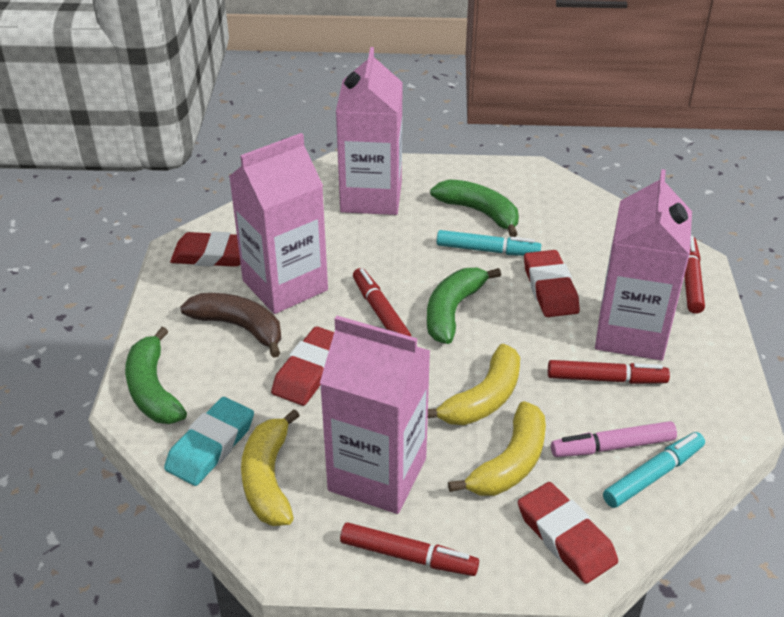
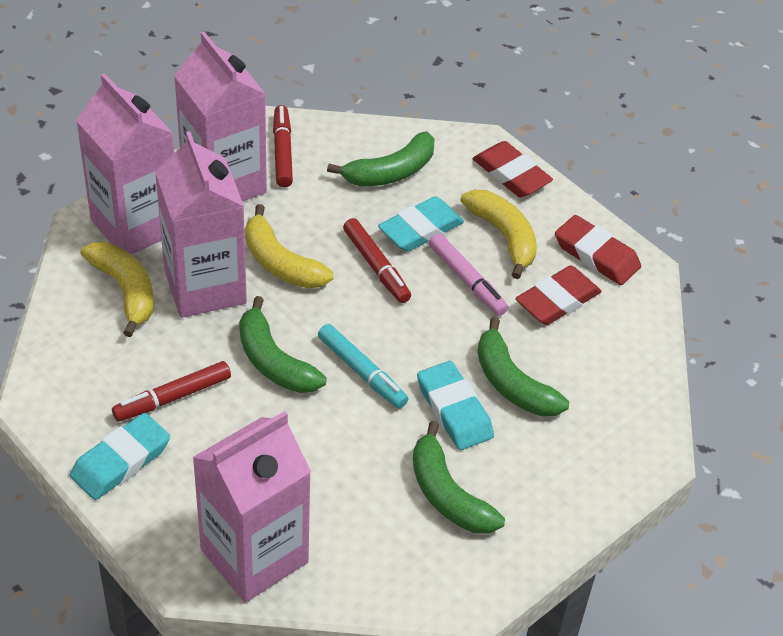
brown banana: 1 -> 0
green banana: 3 -> 4
red eraser: 4 -> 3
red marker: 4 -> 3
turquoise eraser: 1 -> 3
turquoise marker: 2 -> 1

